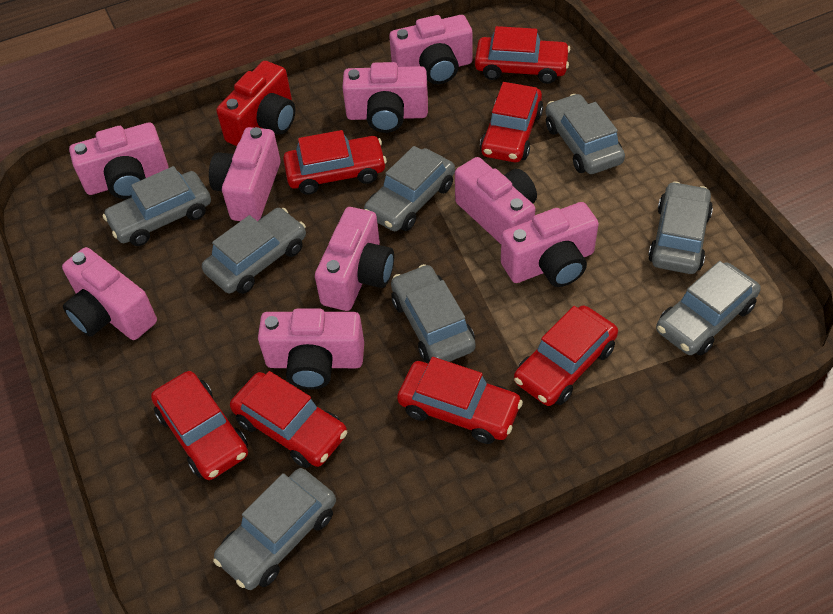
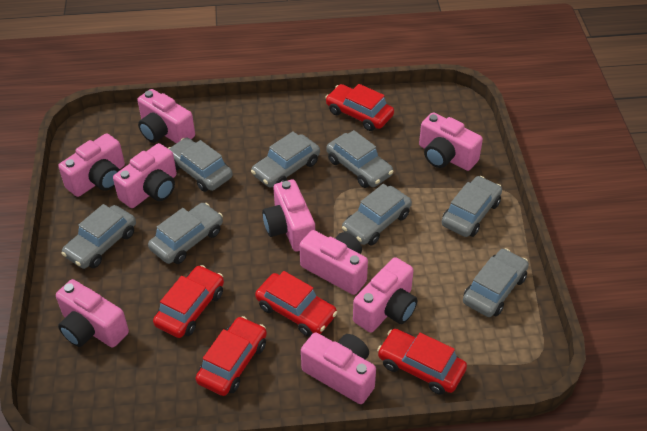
red camera: 1 -> 0
red car: 7 -> 5

